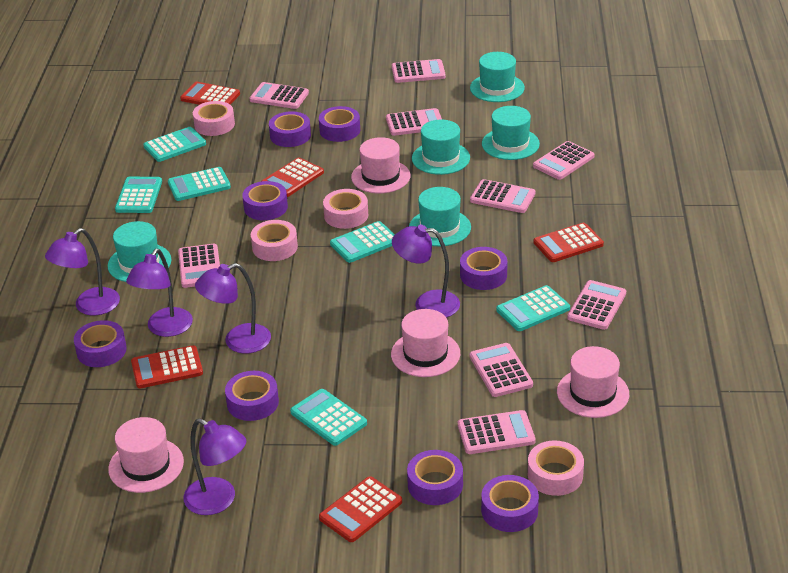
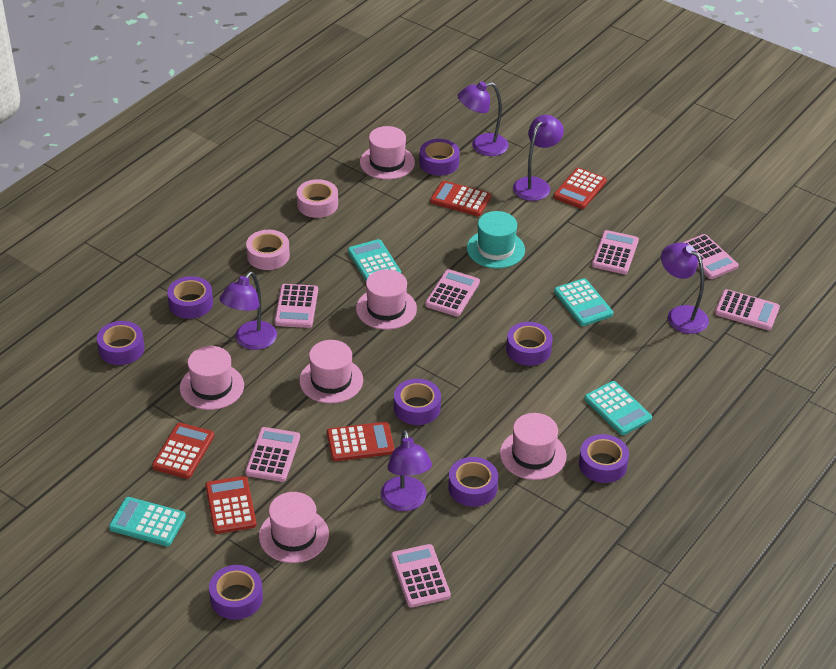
pink calculator: 9 -> 7
pink hat: 4 -> 6
pink tape: 4 -> 2
turquoise calculator: 6 -> 4
turquoise hat: 5 -> 1

